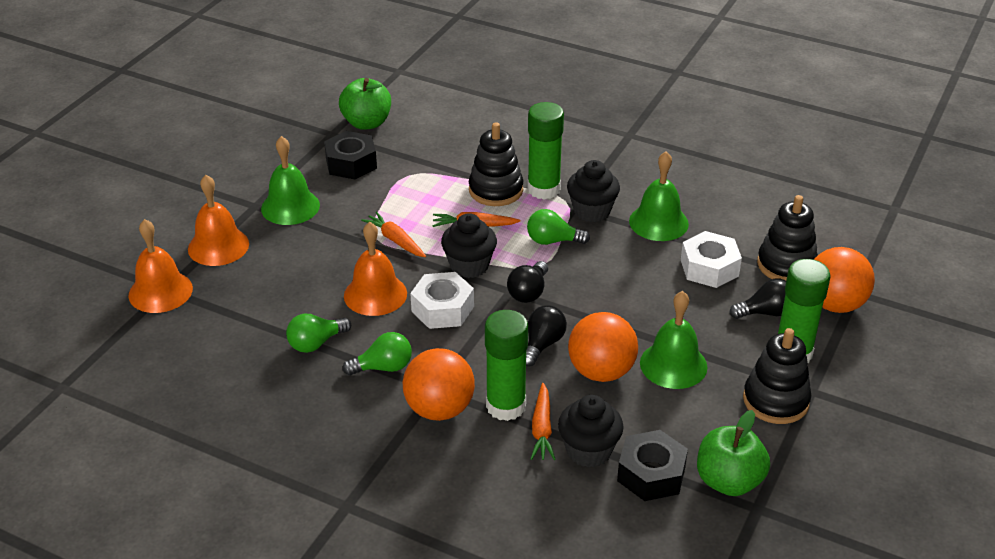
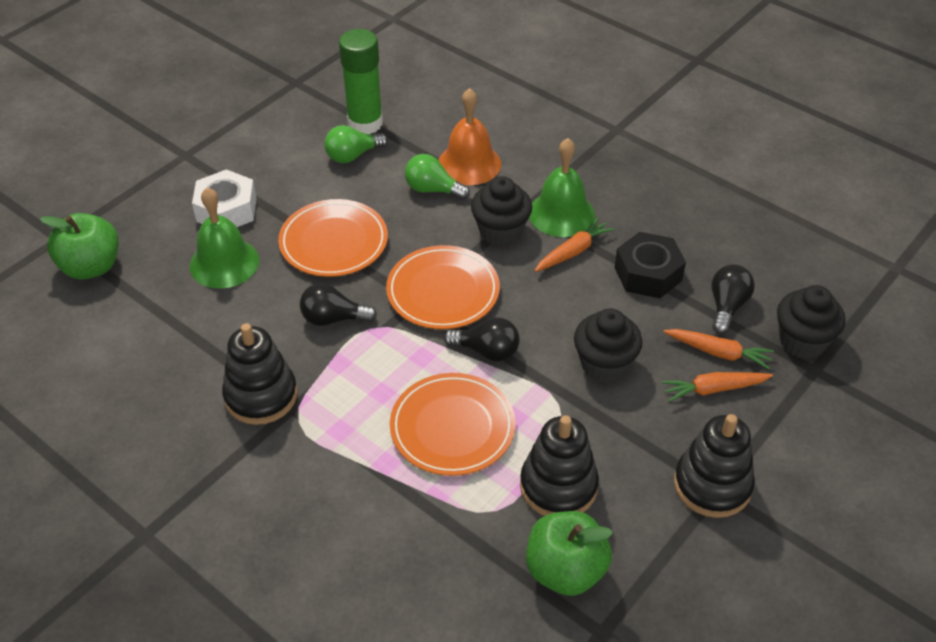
black nut: 2 -> 1
green bell: 3 -> 2
green glue stick: 3 -> 1
green light bulb: 3 -> 2
orange ball: 3 -> 0
orange bell: 3 -> 1
orange plate: 0 -> 3
white nut: 2 -> 1

